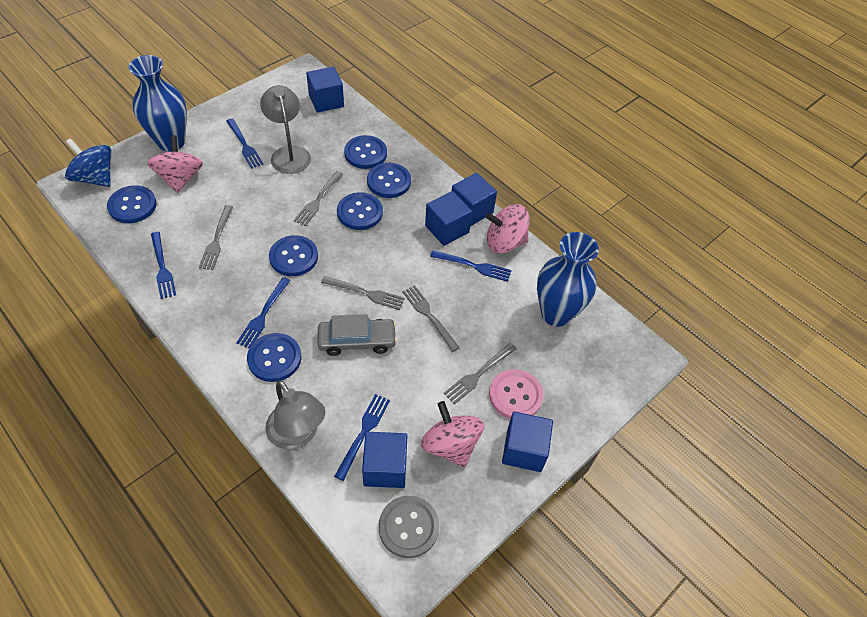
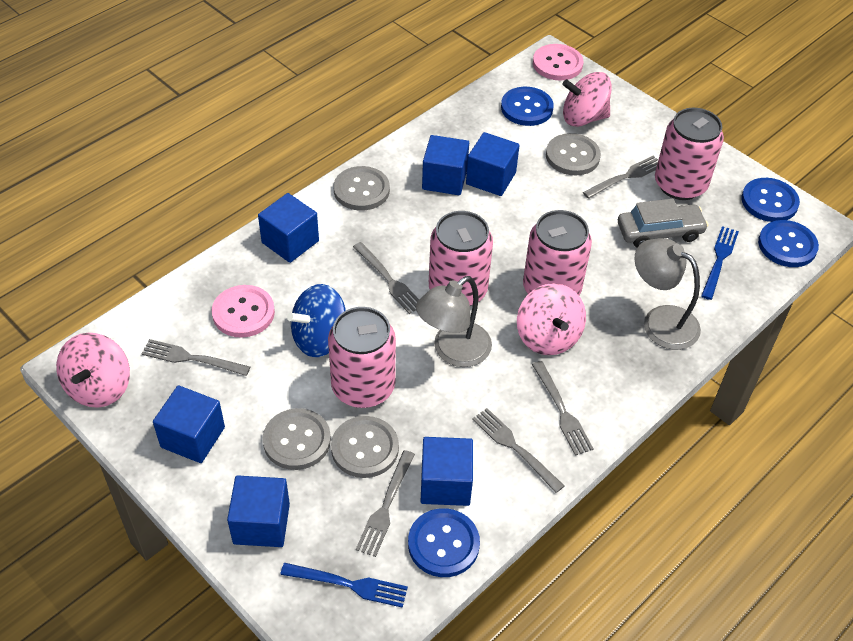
blue button: 6 -> 4
blue cube: 5 -> 6
blue fork: 5 -> 2
blue vase: 2 -> 0
grey button: 1 -> 4
grey fork: 5 -> 6
pink button: 1 -> 2
pink can: 0 -> 4

